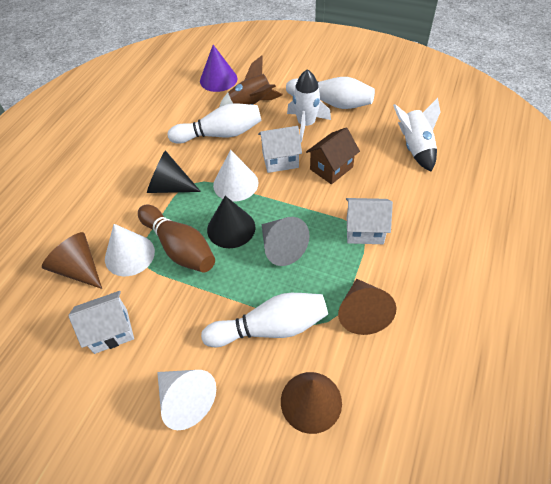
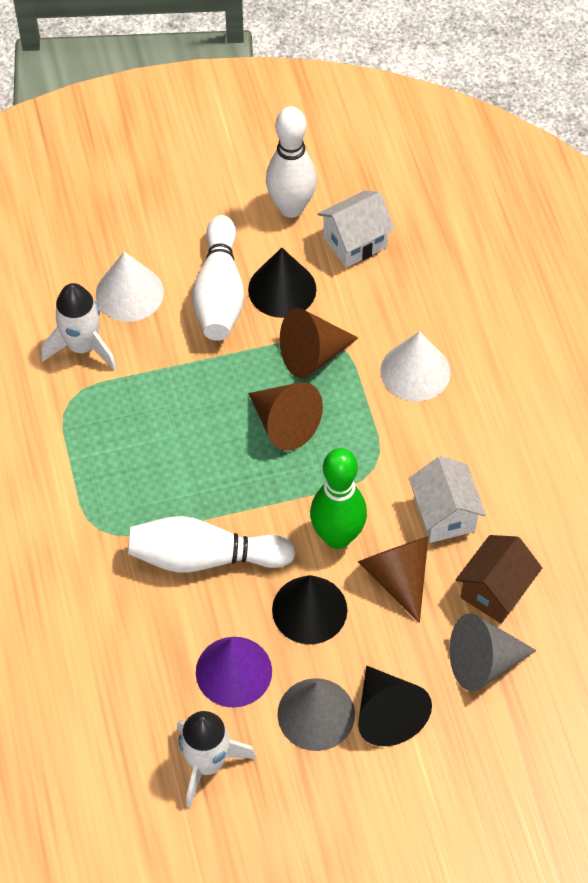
black cone: 2 -> 3
brown bowling pin: 1 -> 0
brown rocket: 1 -> 0
green bowling pin: 0 -> 1
grey cone: 1 -> 2
white cone: 3 -> 2
white house: 3 -> 2

